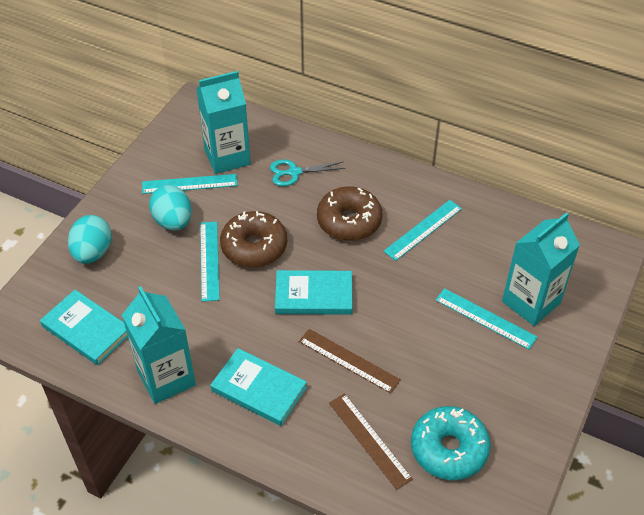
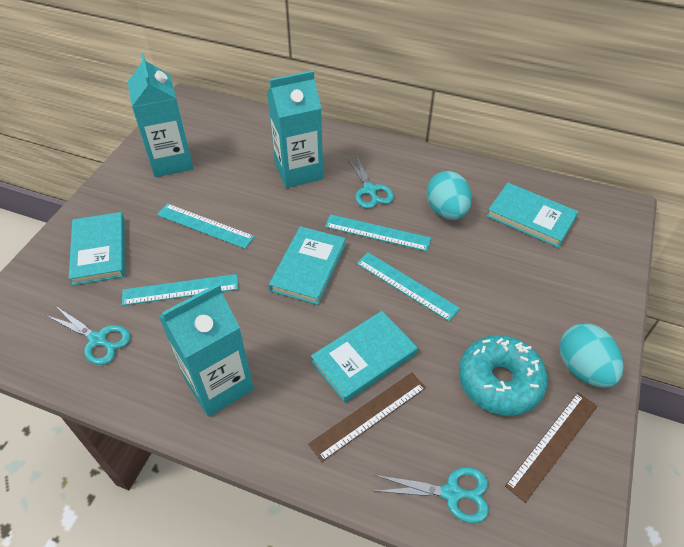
brown donut: 2 -> 0
turquoise book: 3 -> 4
turquoise scissors: 1 -> 3

